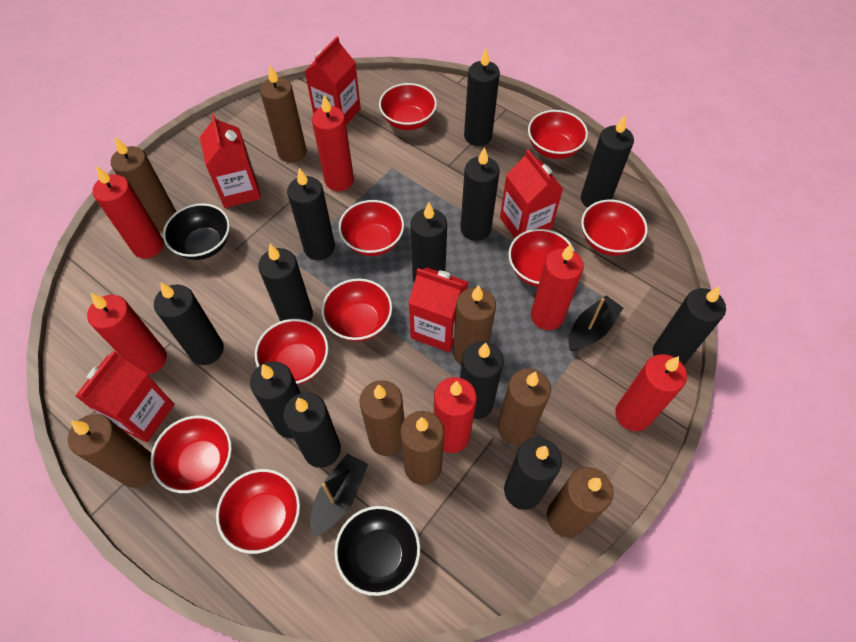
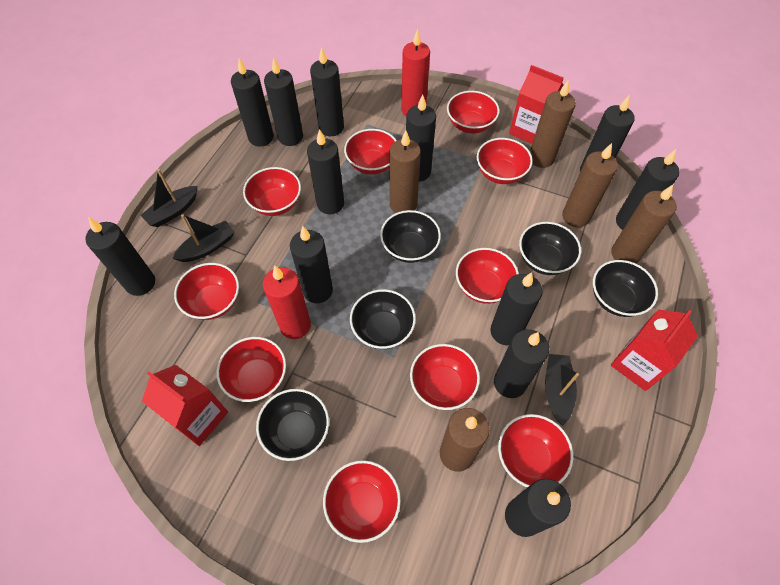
black boat: 2 -> 3
black bowl: 2 -> 5
brown candle: 8 -> 5
red bowl: 9 -> 10
red candle: 6 -> 2
red carton: 5 -> 3

